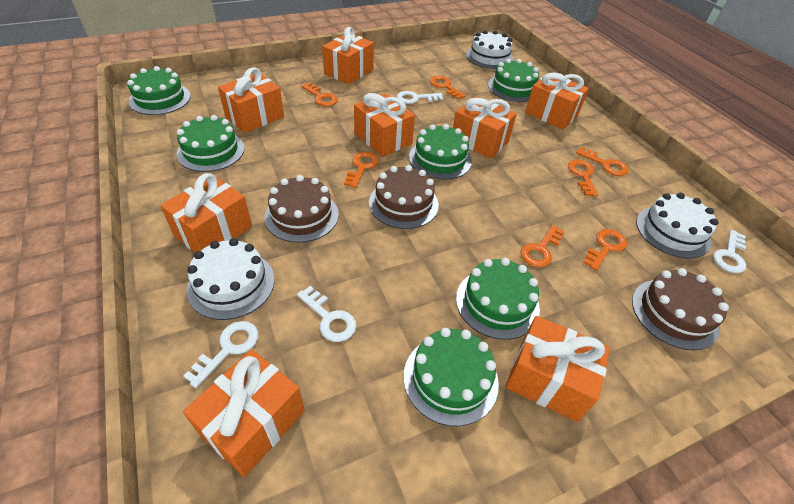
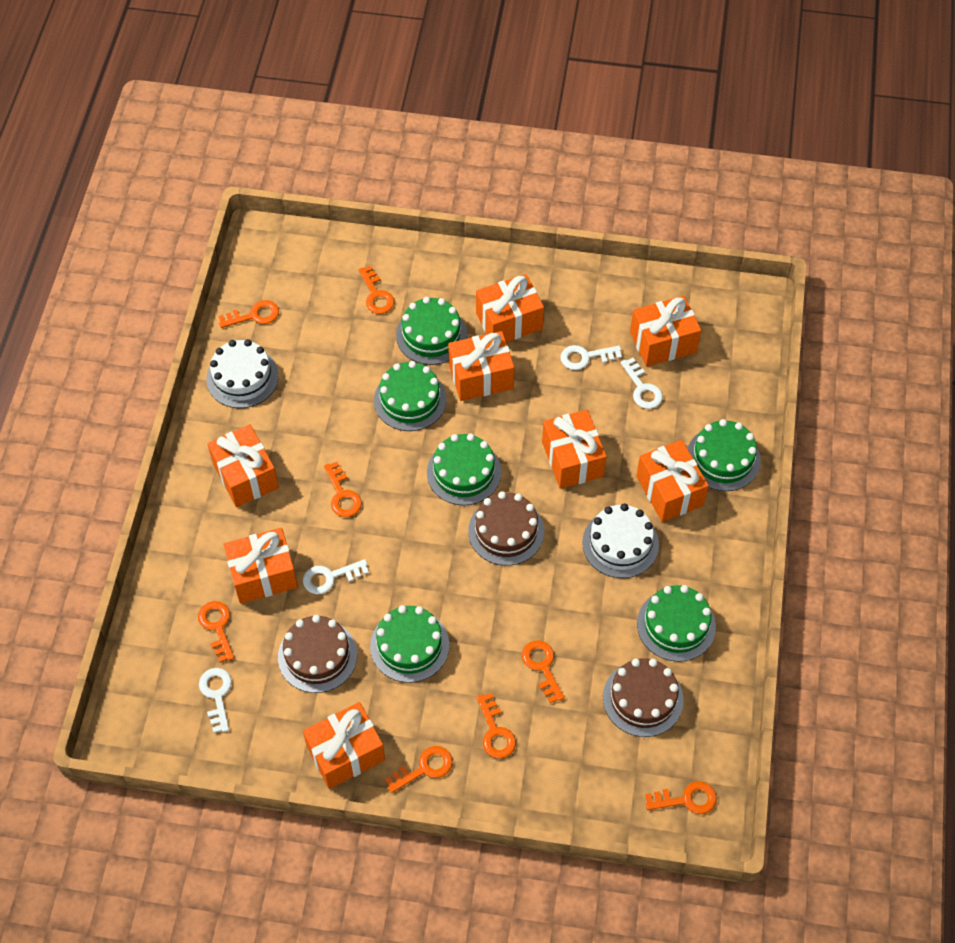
orange key: 7 -> 8
white cake: 3 -> 2

